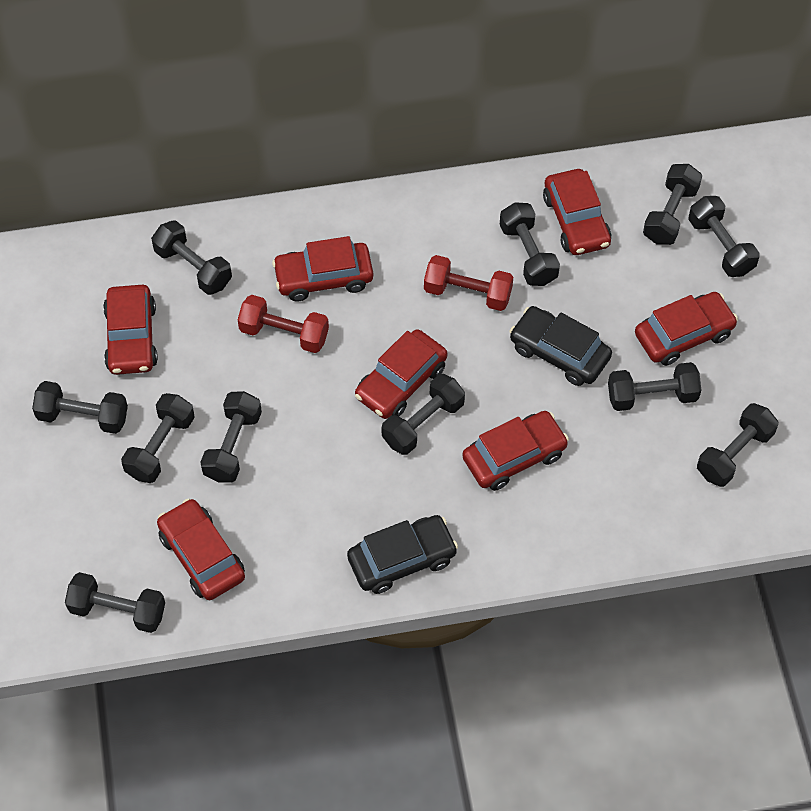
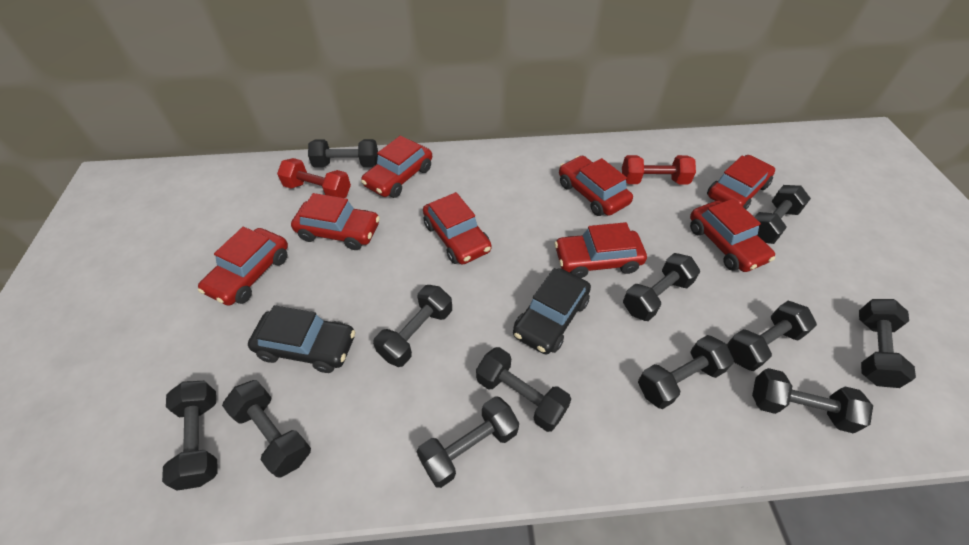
black dumbbell: 11 -> 12
red car: 7 -> 8

